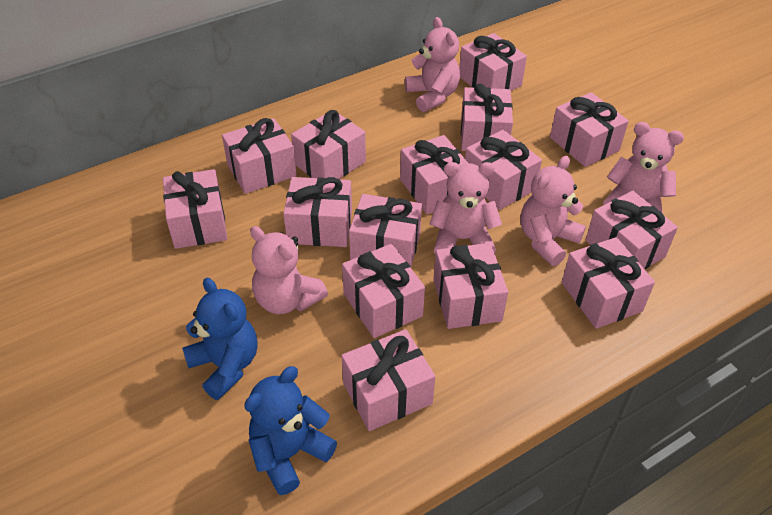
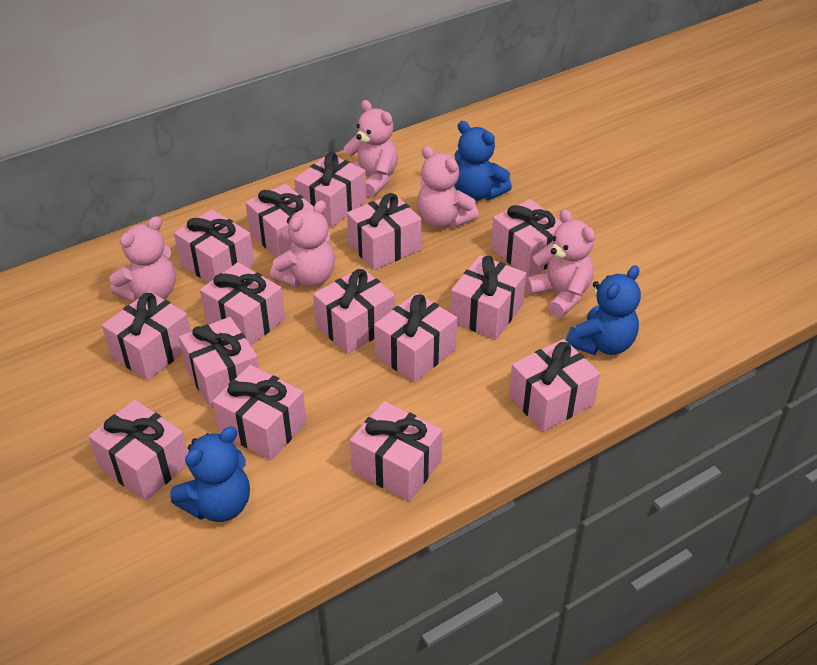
blue teddy bear: 2 -> 3

